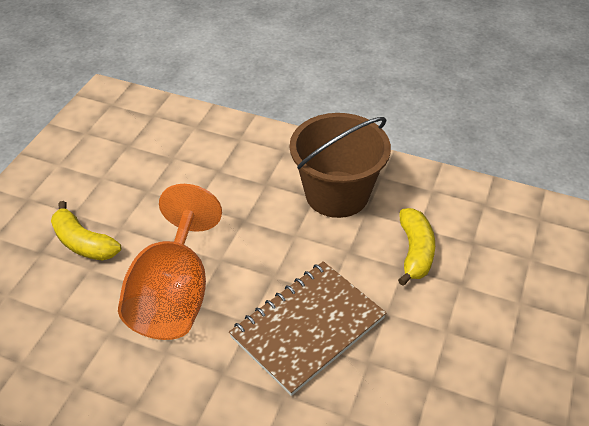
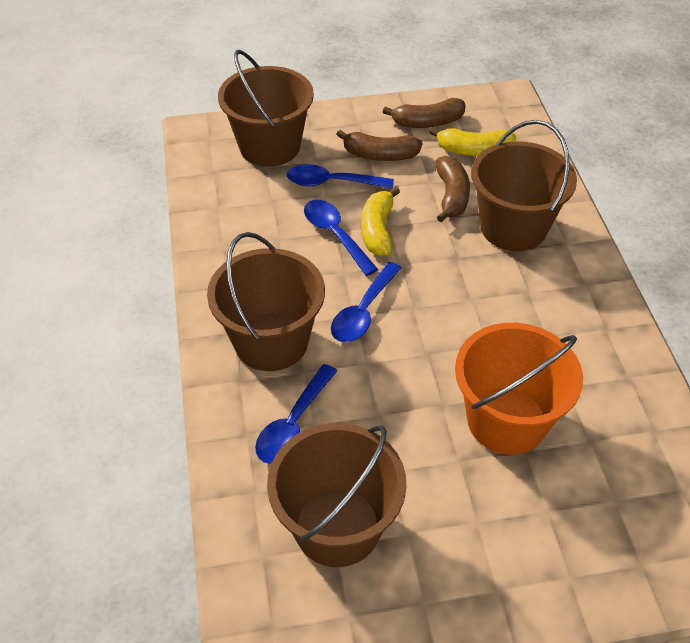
blue spoon: 0 -> 4
brown banana: 0 -> 3
brown bucket: 1 -> 4
brown notebook: 1 -> 0
orange bucket: 0 -> 1
orange goblet: 1 -> 0

